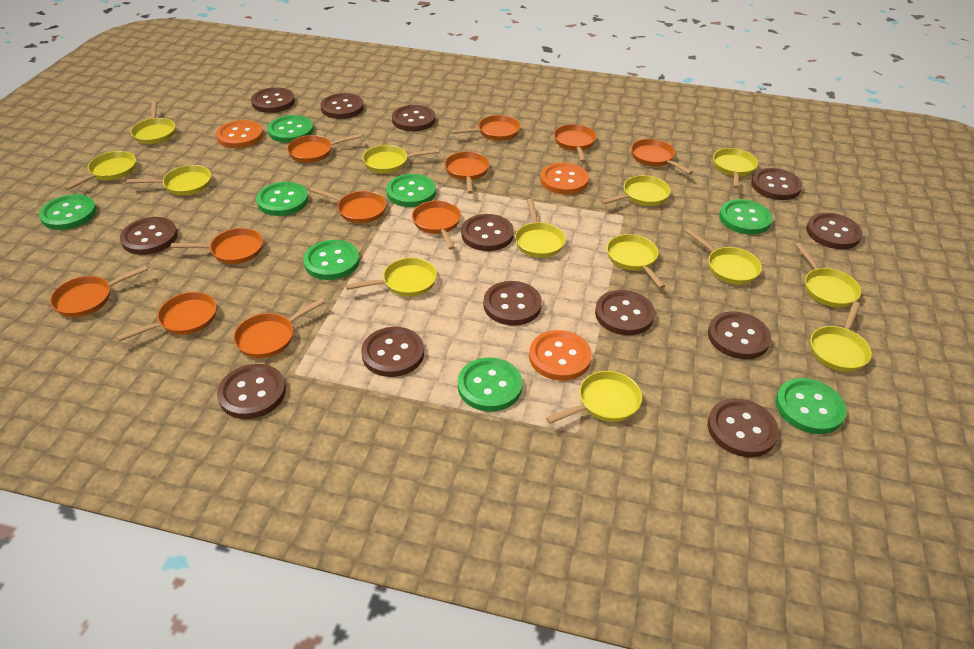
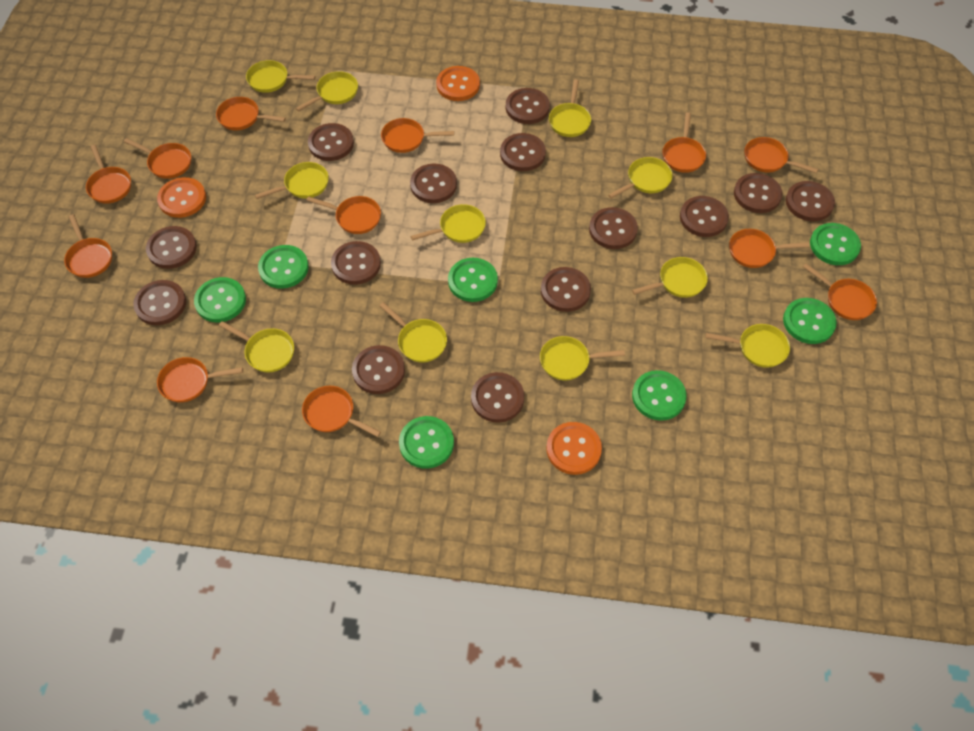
brown button: 13 -> 14
green button: 8 -> 7
orange pan: 11 -> 12
yellow pan: 13 -> 11

